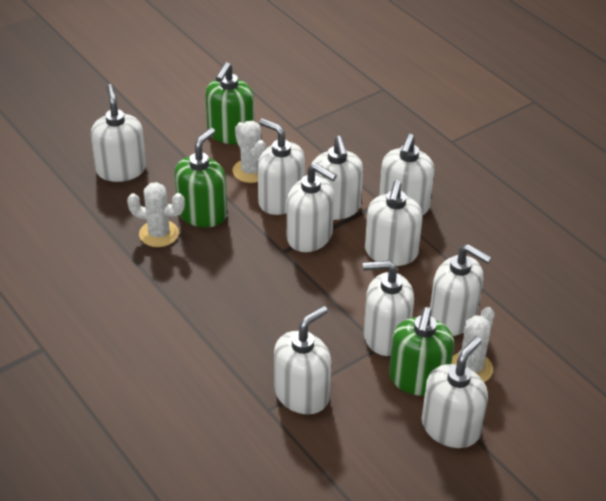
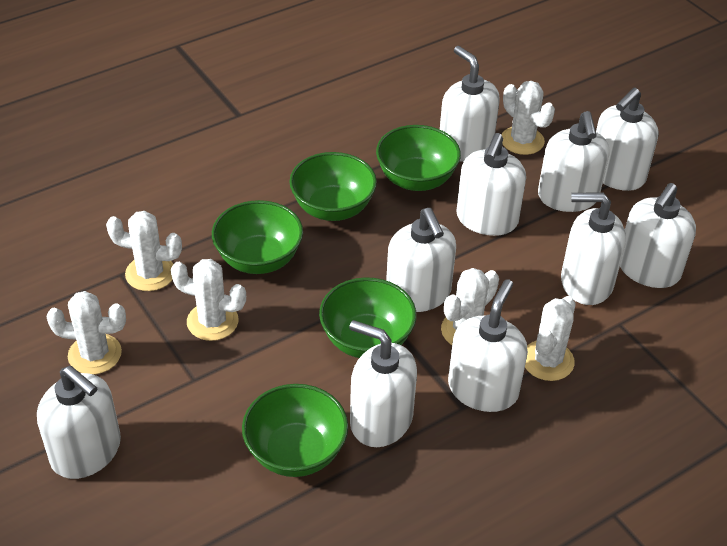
green bowl: 0 -> 5
green soap dispenser: 3 -> 0
white cactus: 3 -> 6

